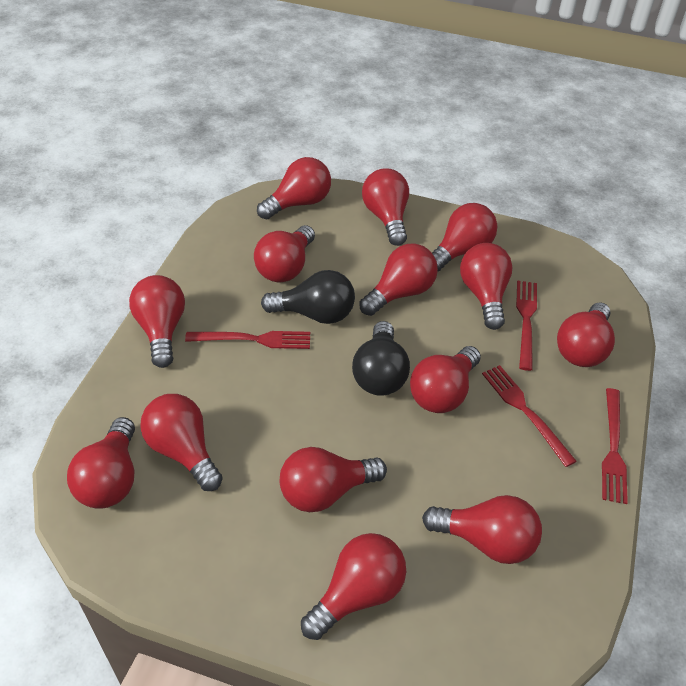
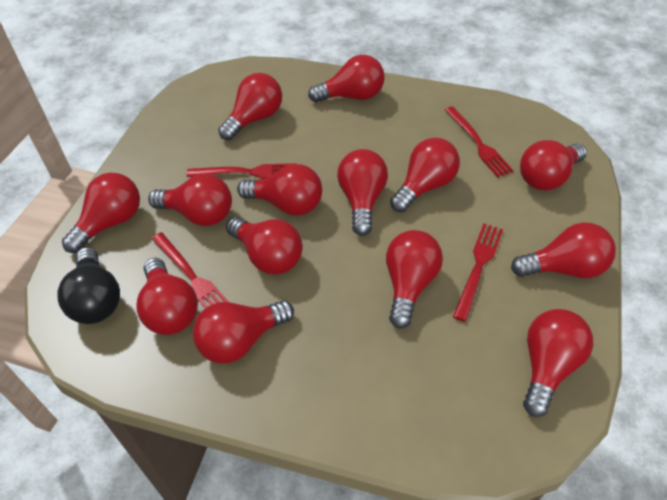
black light bulb: 2 -> 1

